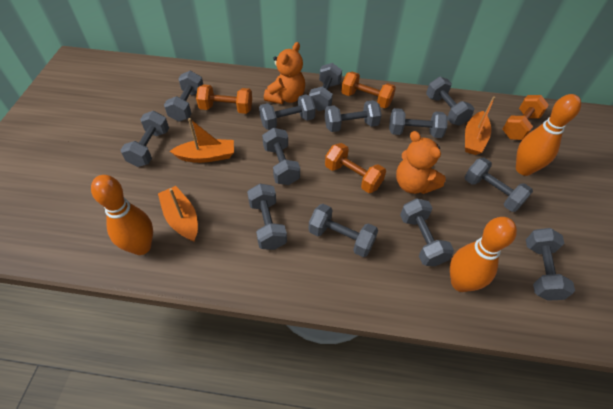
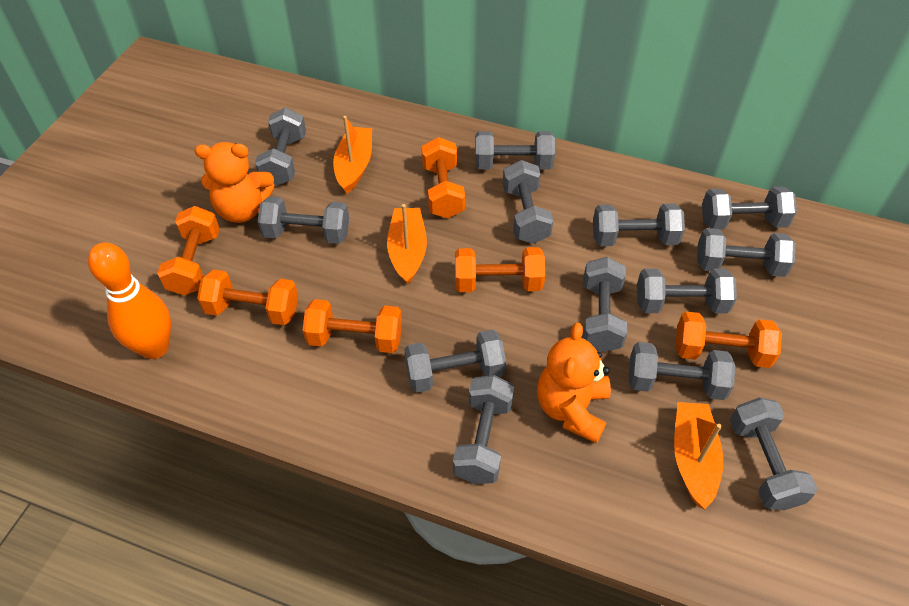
orange bowling pin: 3 -> 1
orange dumbbell: 4 -> 6

